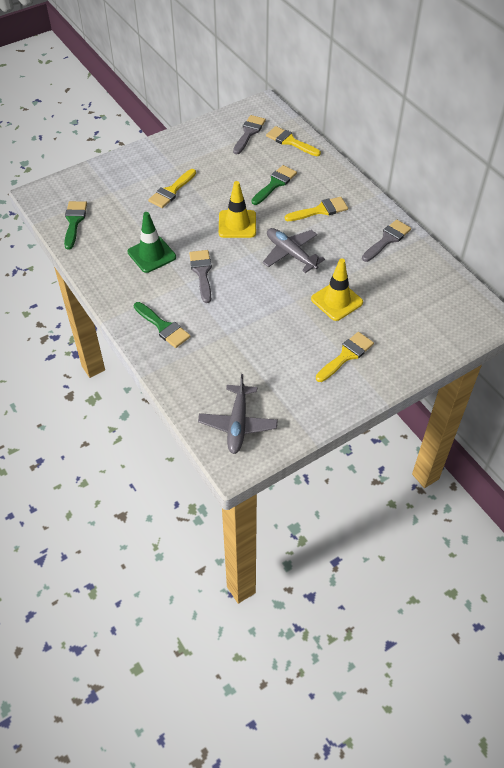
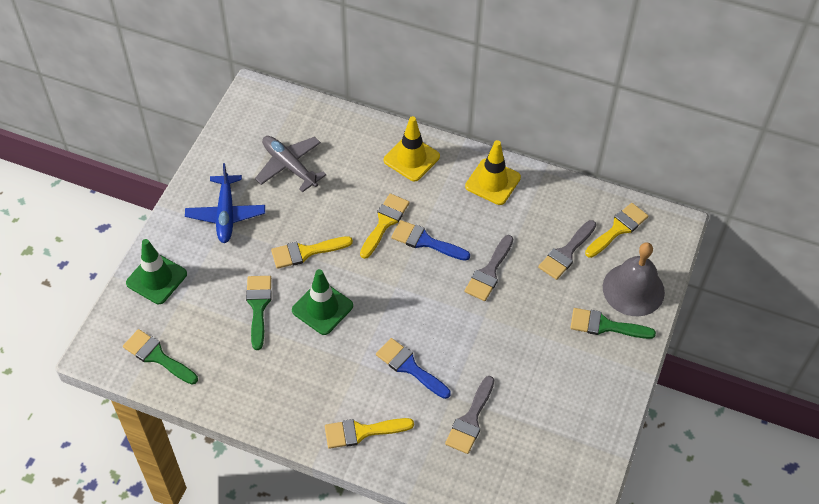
blue brush: 0 -> 2
blue plane: 0 -> 1
green traffic cone: 1 -> 2
grey bell: 0 -> 1
grey plane: 2 -> 1

